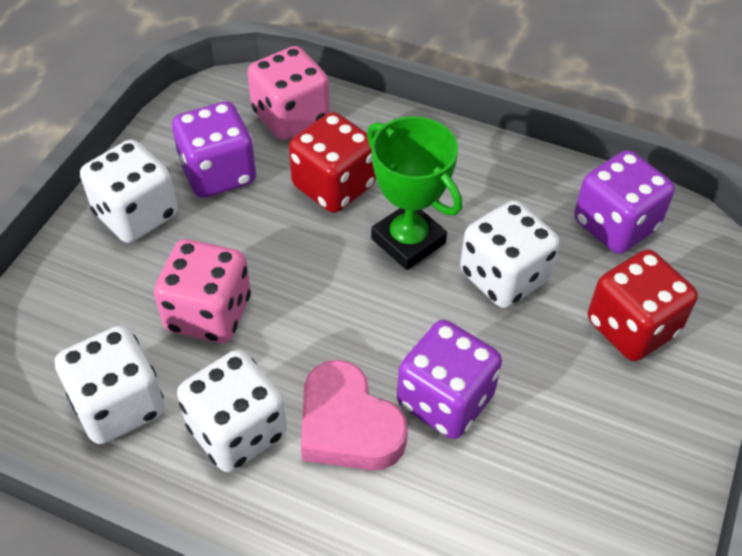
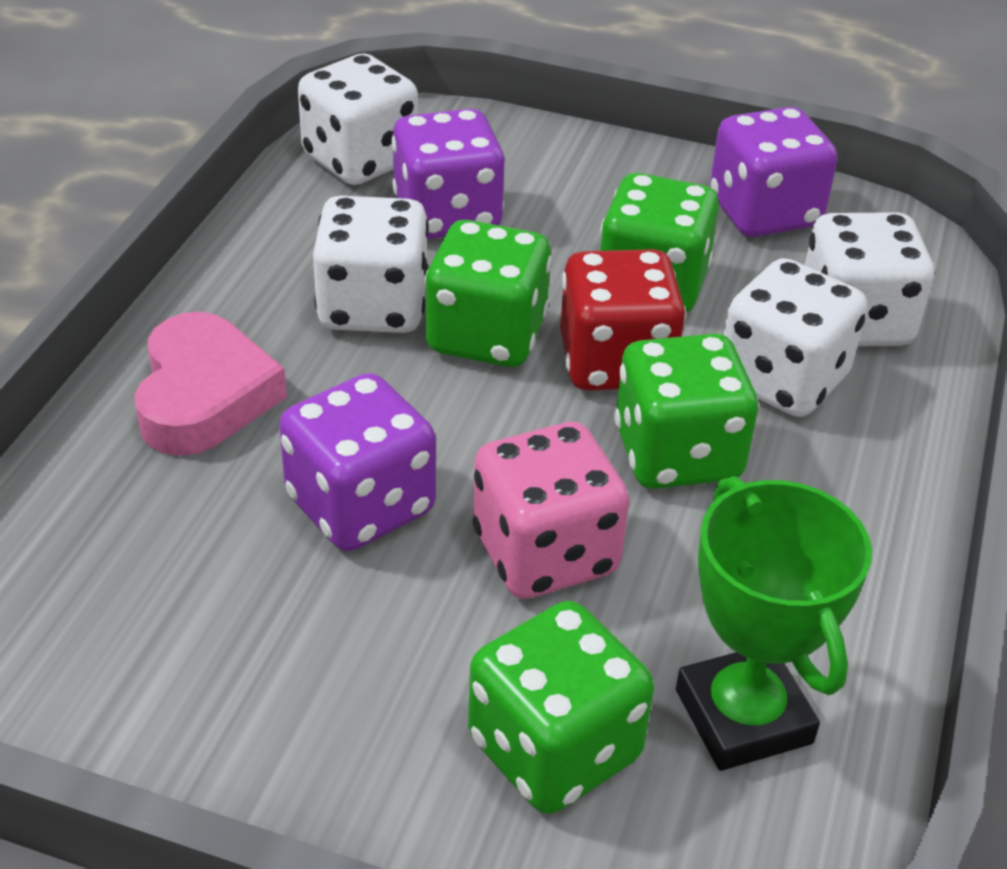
green dice: 0 -> 4
pink dice: 2 -> 1
red dice: 2 -> 1

